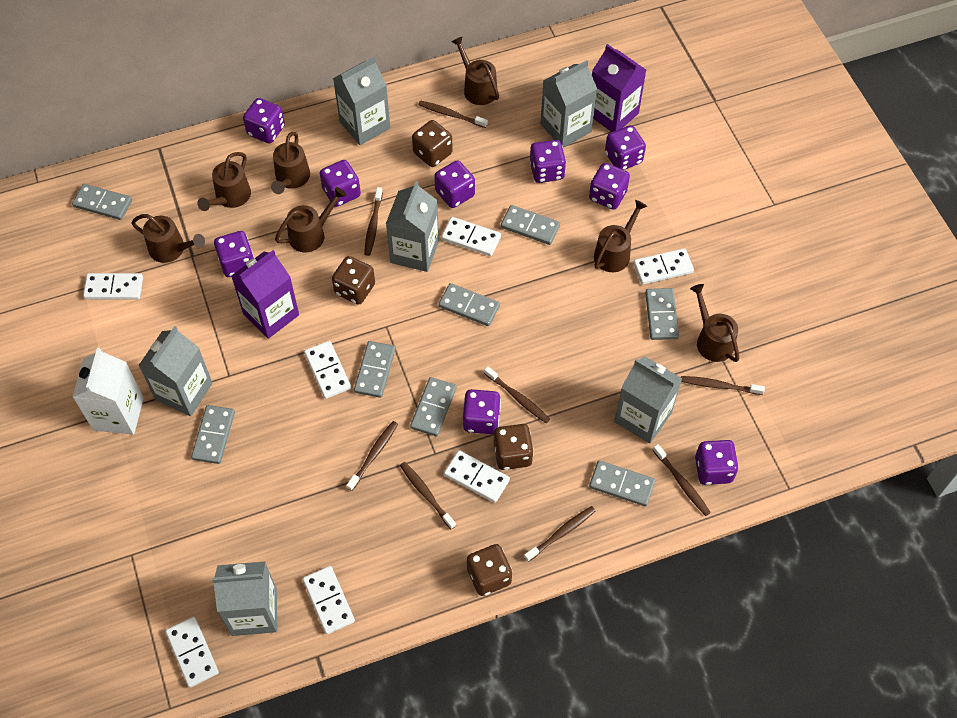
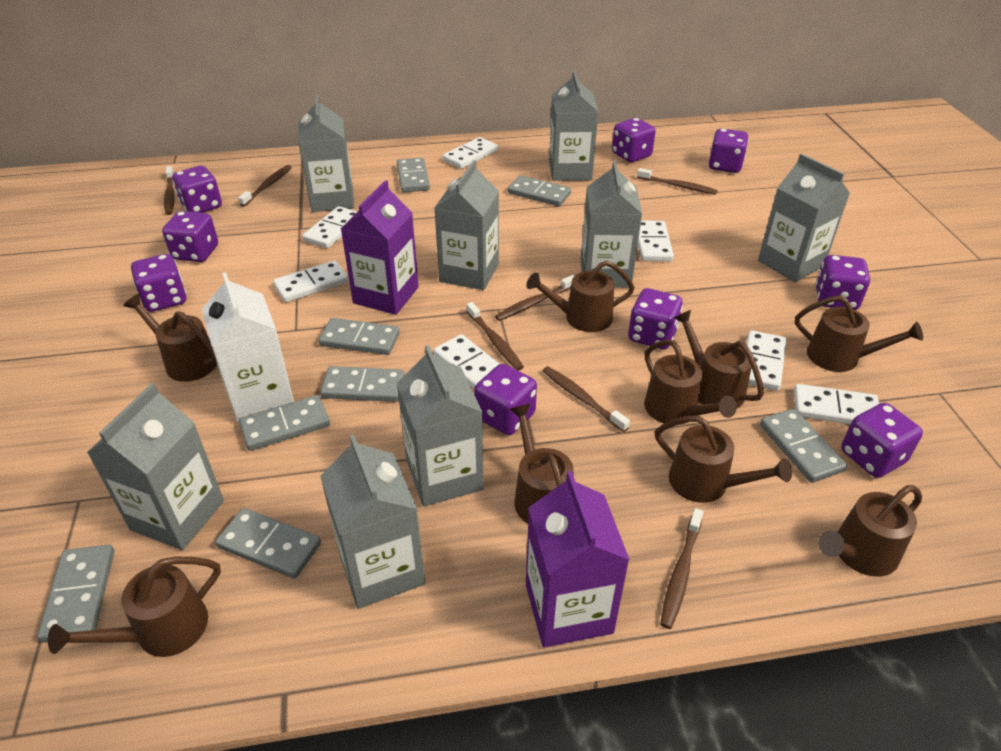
brown dice: 4 -> 0
brown toothbrush: 8 -> 7
brown watering can: 7 -> 9
grey carton: 6 -> 8

